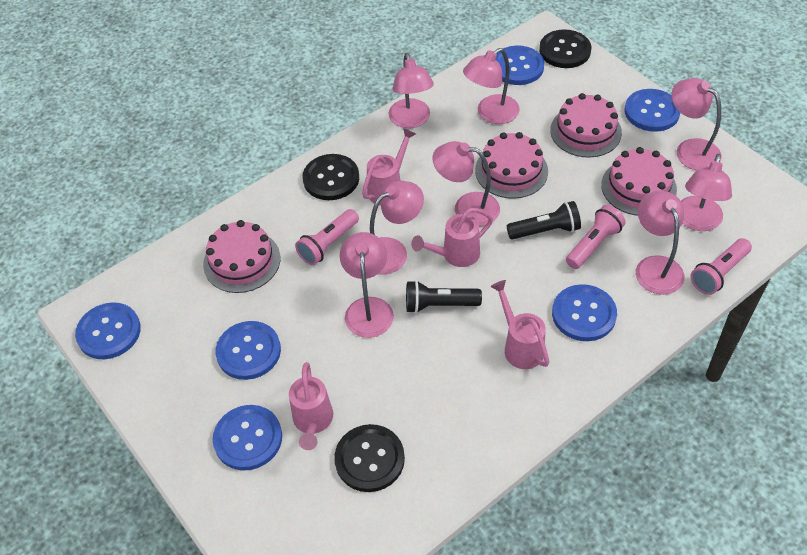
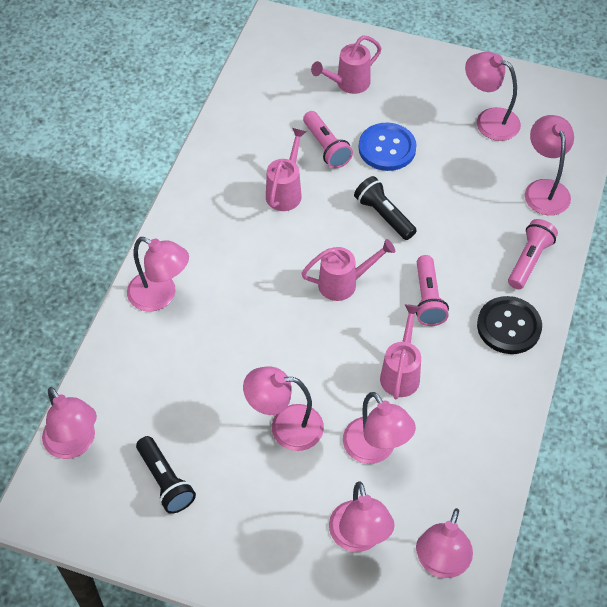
black button: 3 -> 1
blue button: 6 -> 1
pink cake: 4 -> 0

